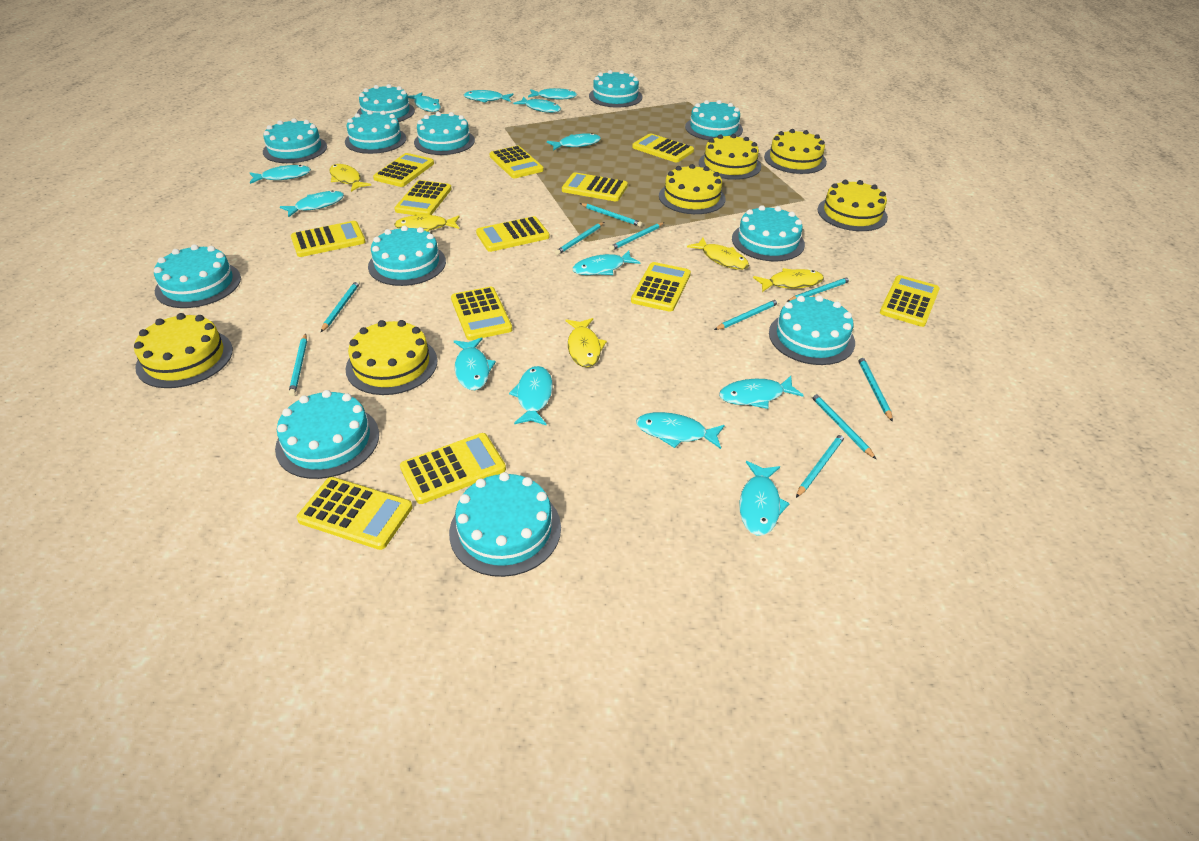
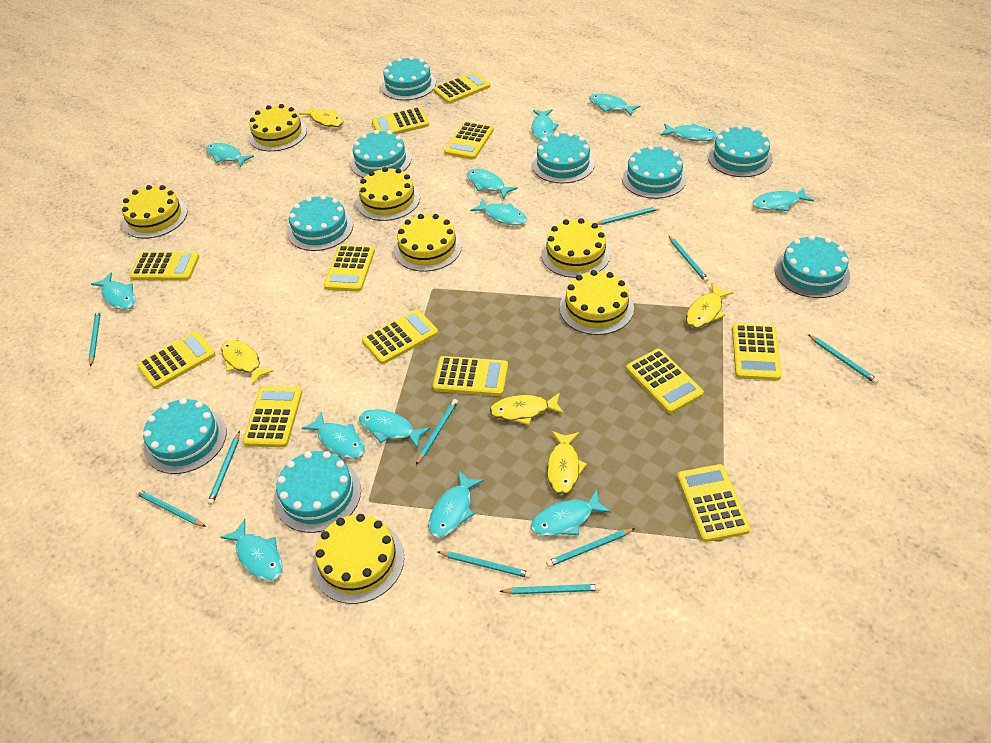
turquoise cake: 12 -> 9
yellow cake: 6 -> 7

